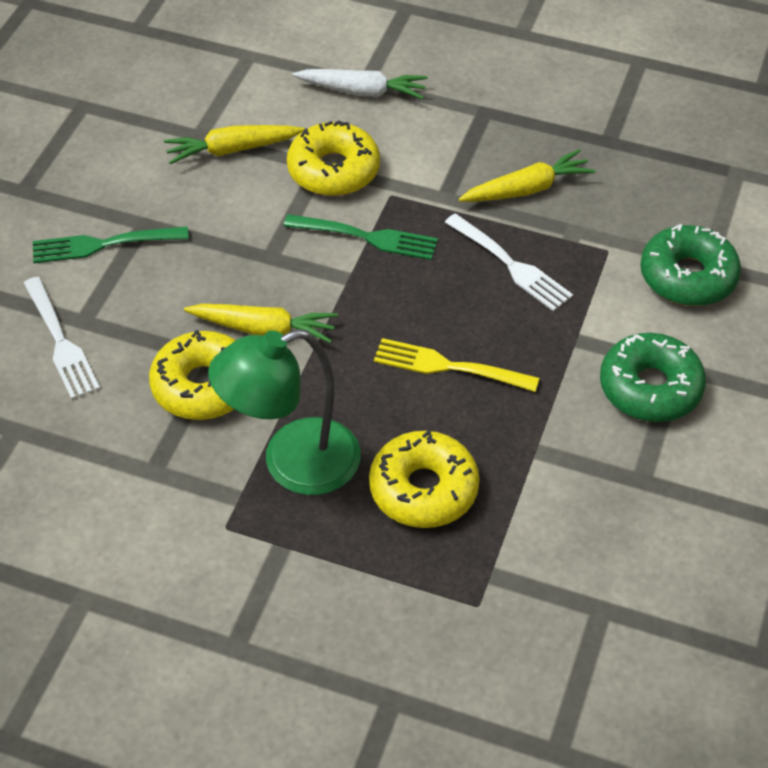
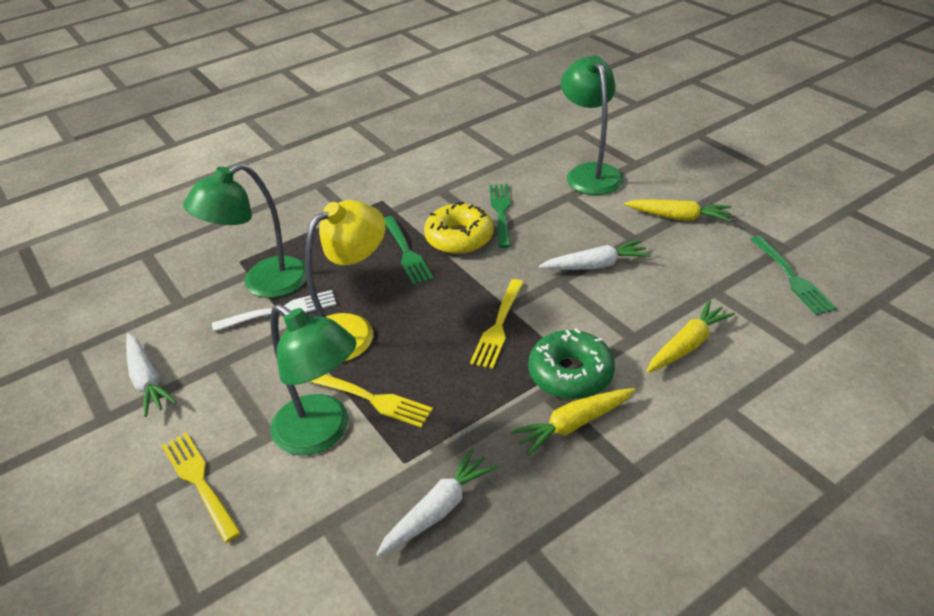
green donut: 2 -> 1
green fork: 2 -> 3
green lamp: 1 -> 3
white carrot: 1 -> 3
white fork: 2 -> 1
yellow donut: 3 -> 1
yellow fork: 1 -> 3
yellow lamp: 0 -> 1

